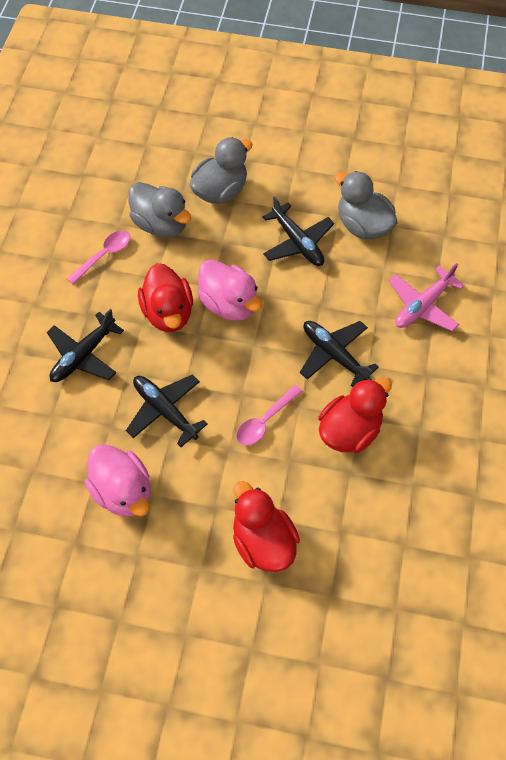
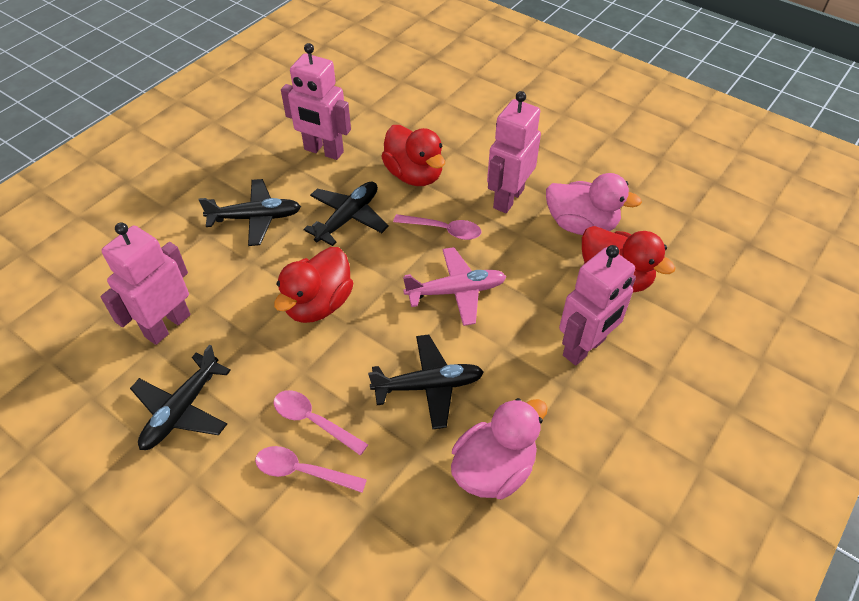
grey duck: 3 -> 0
pink robot: 0 -> 4
pink spoon: 2 -> 3

